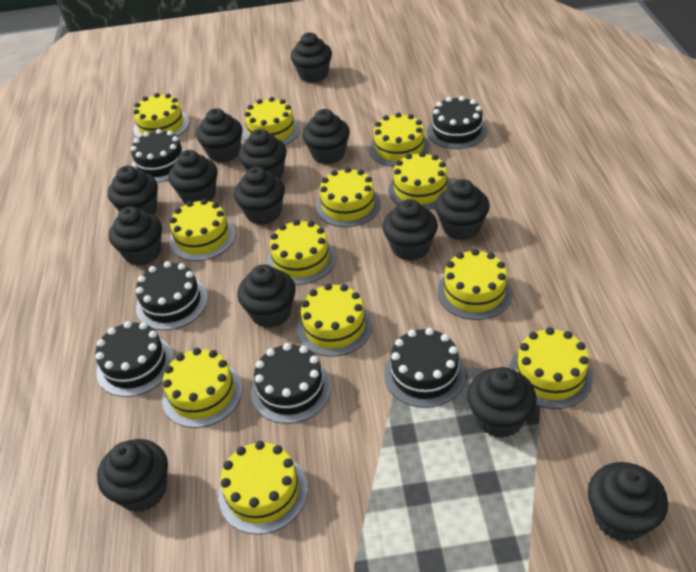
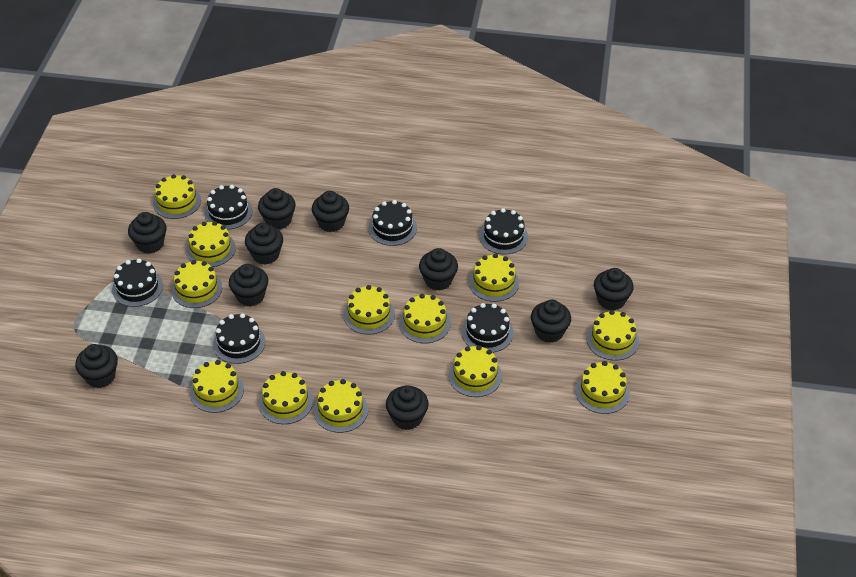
black cupcake: 14 -> 10

